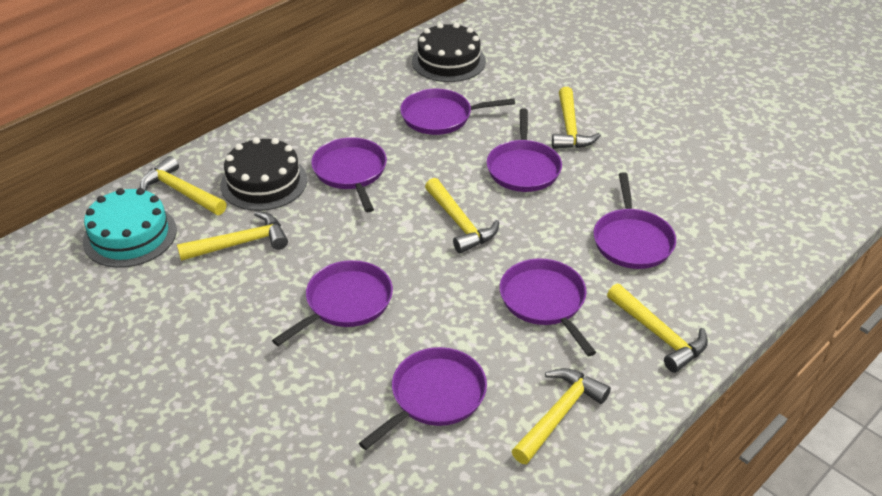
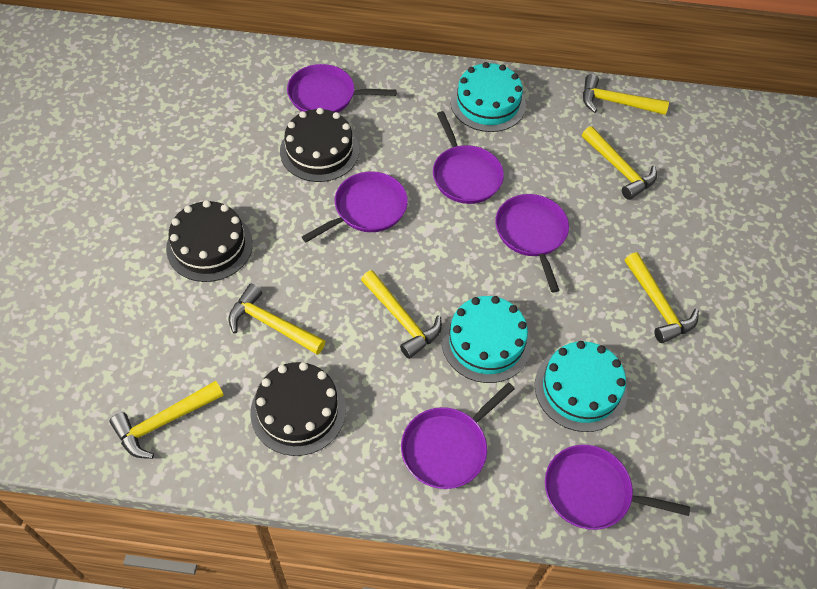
black cake: 2 -> 3
purple pan: 7 -> 6
turquoise cake: 1 -> 3

